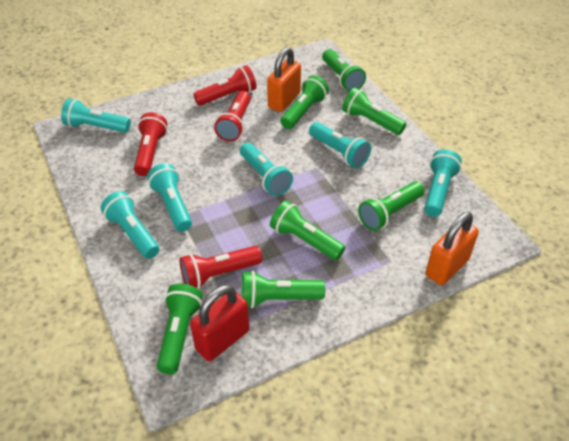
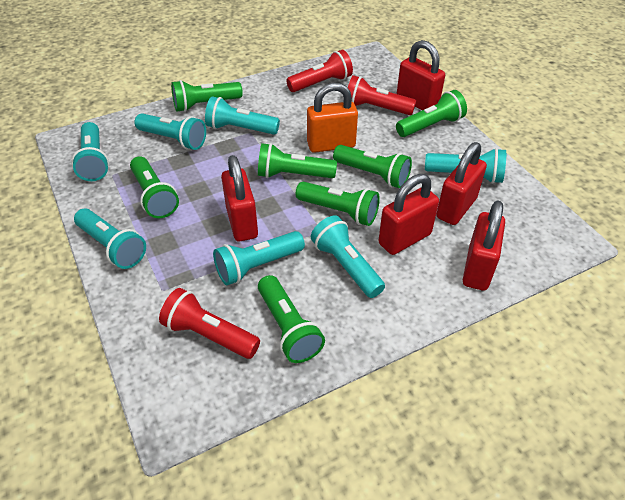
orange padlock: 2 -> 1
red flashlight: 4 -> 3
red padlock: 1 -> 5
turquoise flashlight: 6 -> 7

